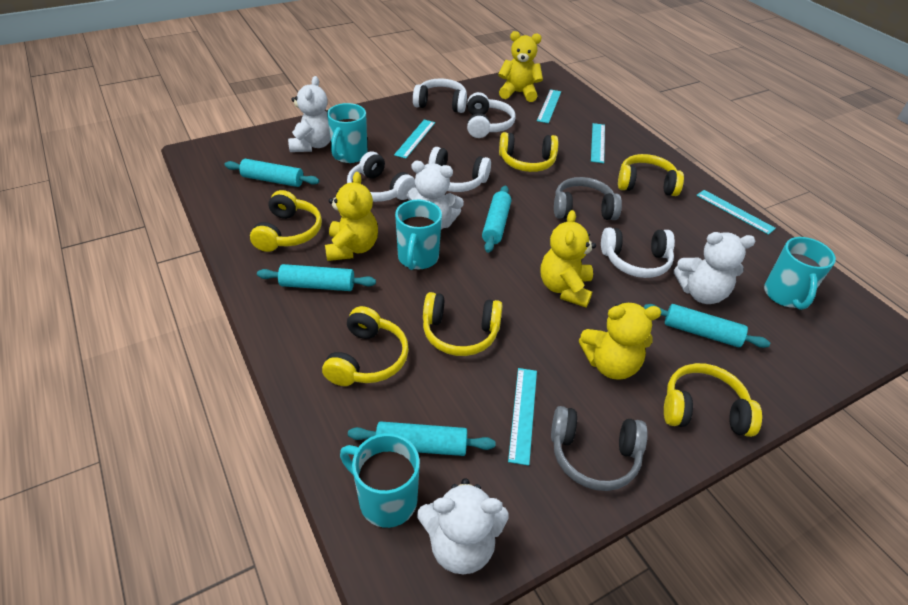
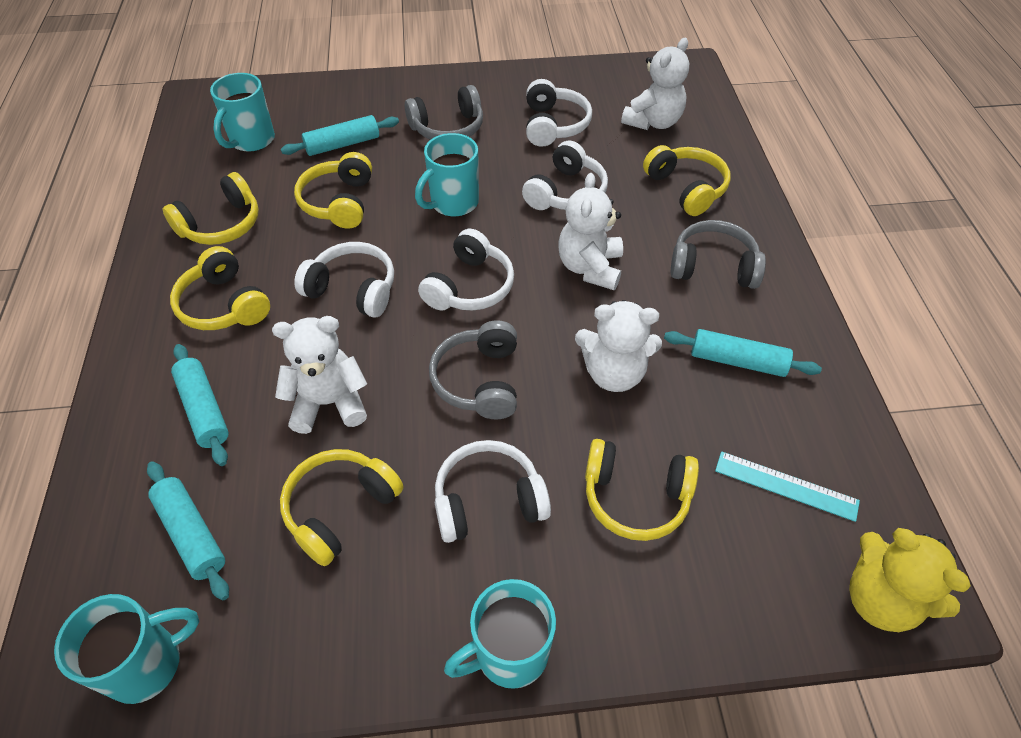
grey headphones: 2 -> 3
turquoise rolling pin: 5 -> 4
turquoise ruler: 5 -> 1
yellow teddy bear: 4 -> 1

